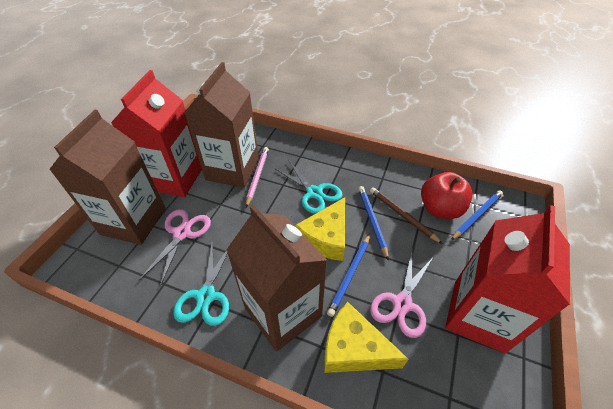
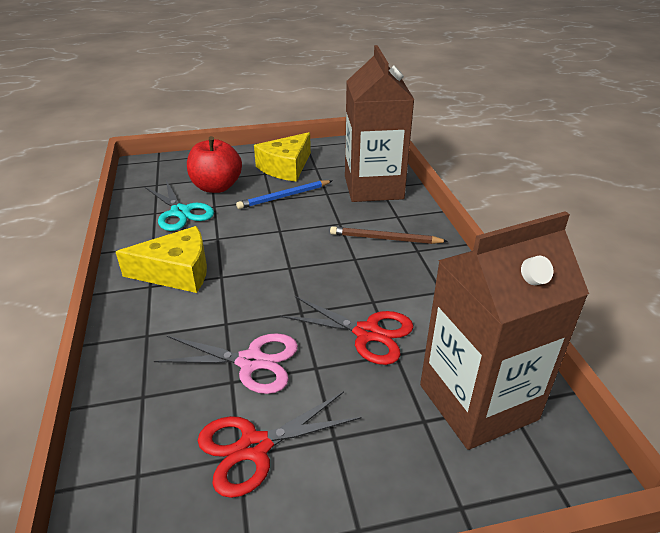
blue pencil: 3 -> 1
brown carton: 3 -> 2
pink pencil: 1 -> 0
pink scissors: 2 -> 1
red carton: 2 -> 0
red scissors: 0 -> 2
turquoise scissors: 2 -> 1

